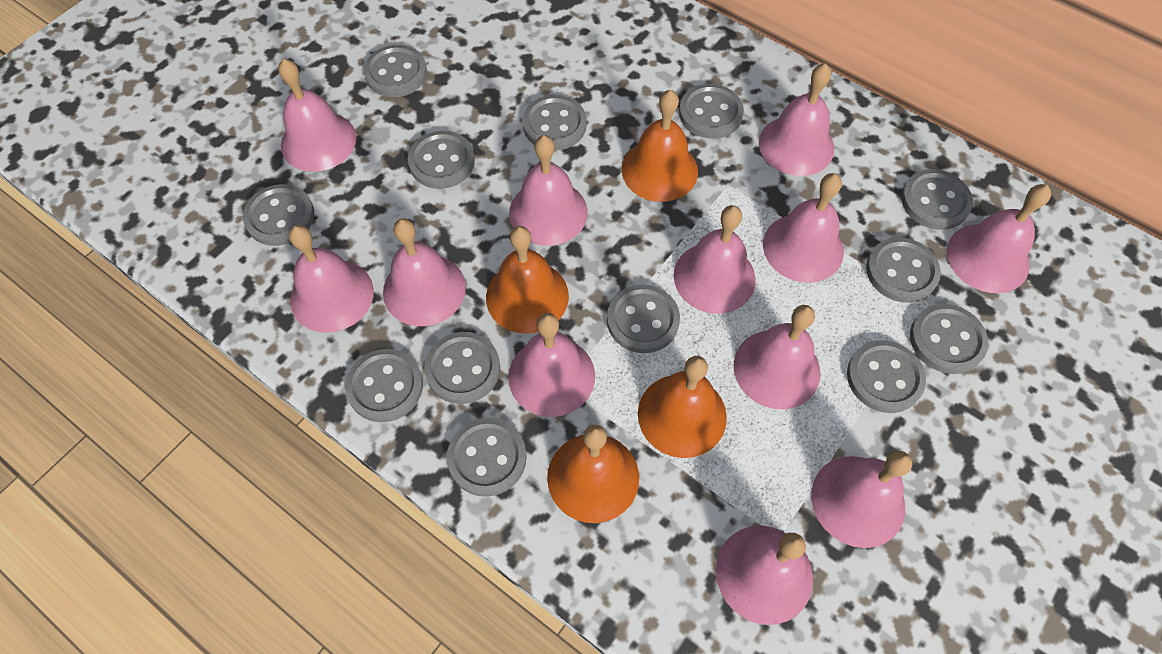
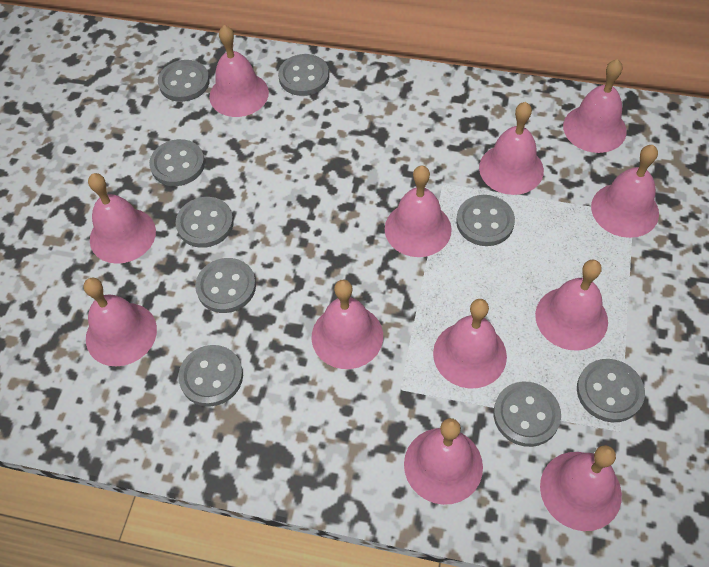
grey button: 13 -> 9
orange bell: 4 -> 0

